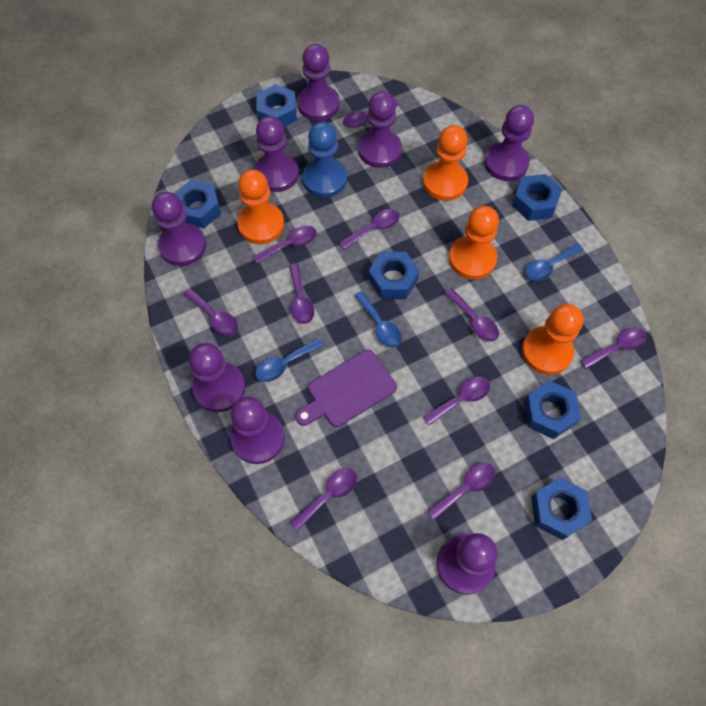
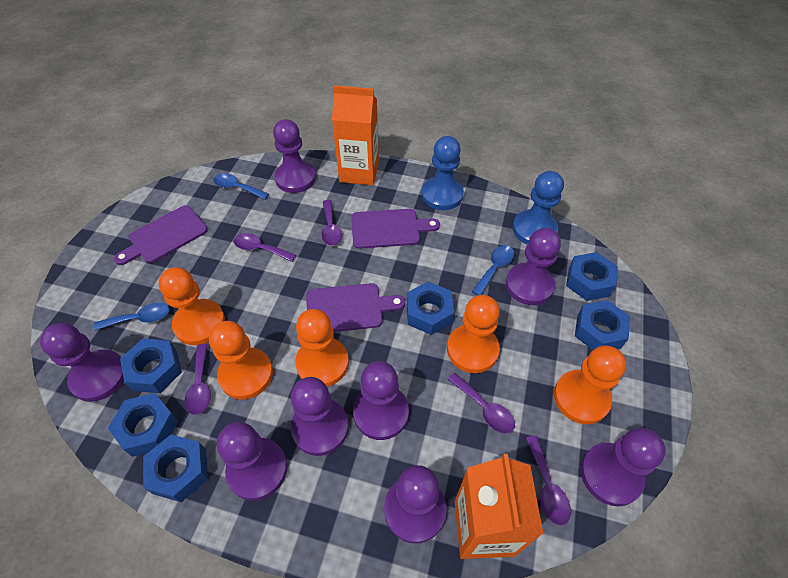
blue pawn: 1 -> 2
orange carton: 0 -> 2
orange pawn: 4 -> 5
purple cutting board: 1 -> 3
purple spoon: 10 -> 5

